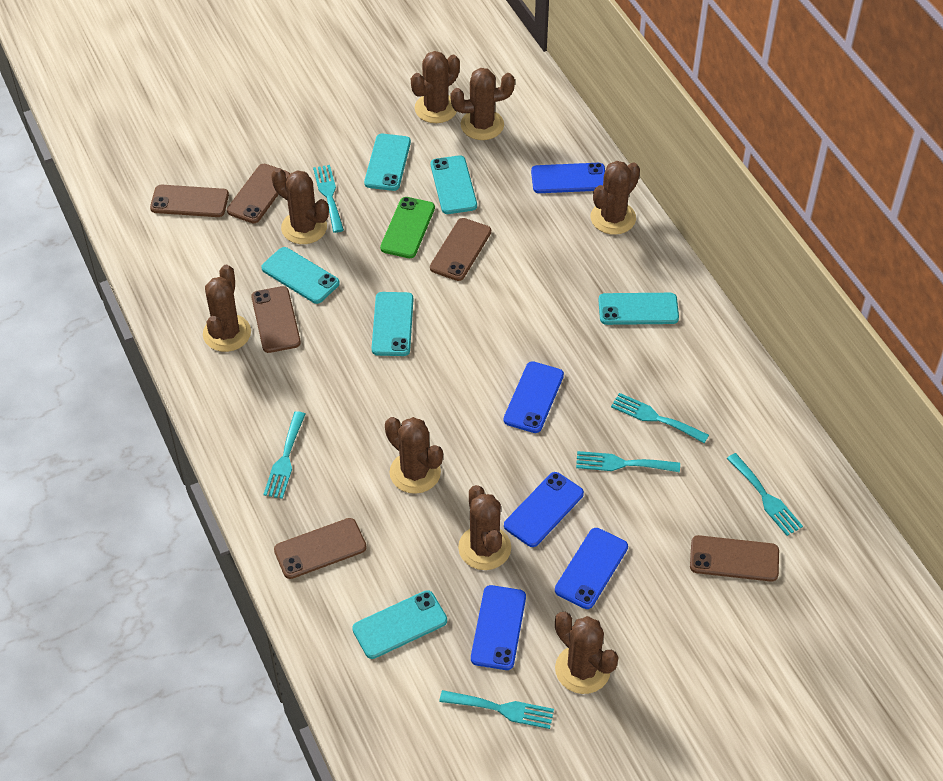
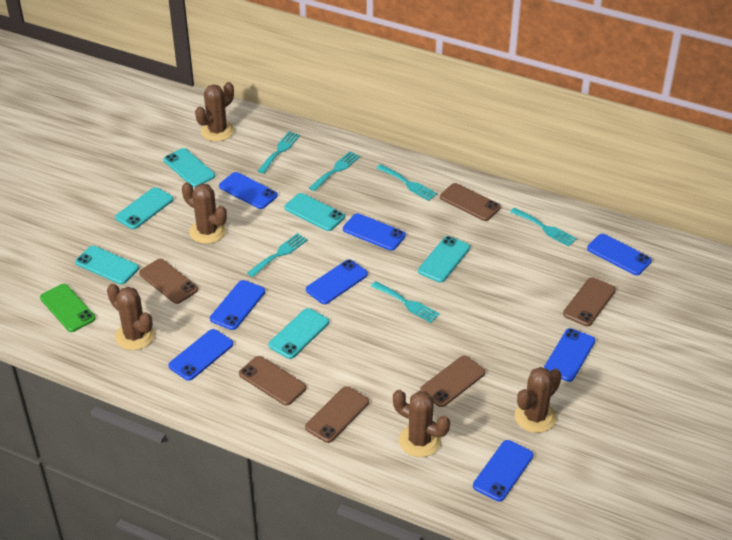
blue phone: 5 -> 8
brown cactus: 8 -> 5

